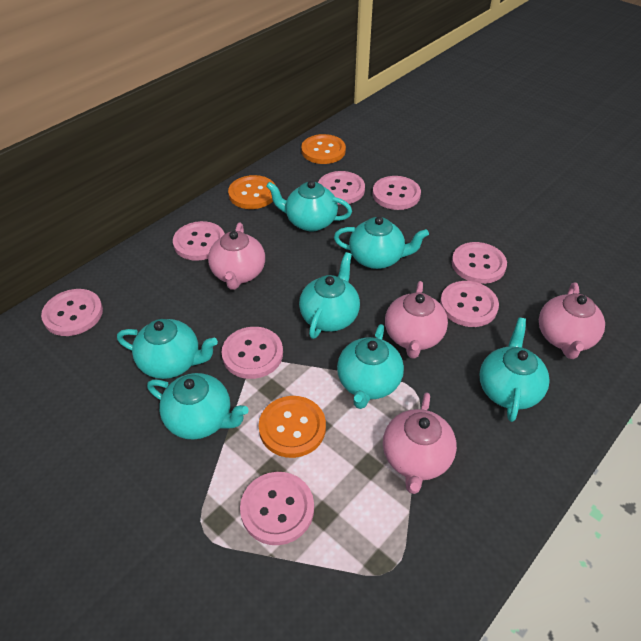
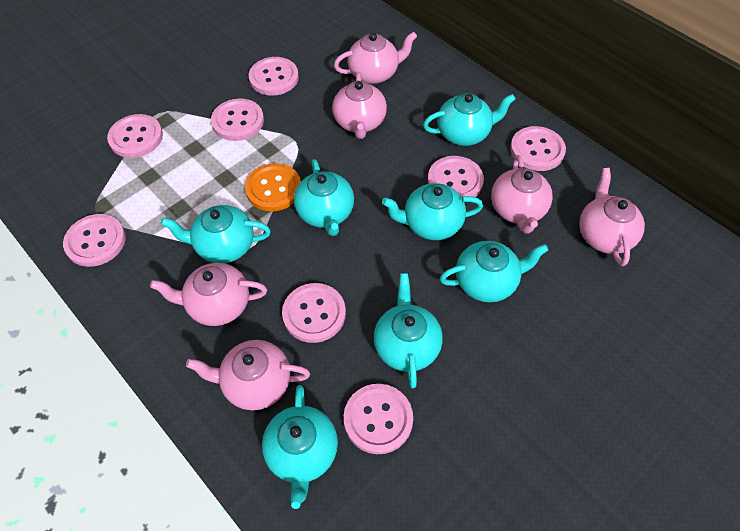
orange button: 3 -> 1
pink teapot: 4 -> 6

